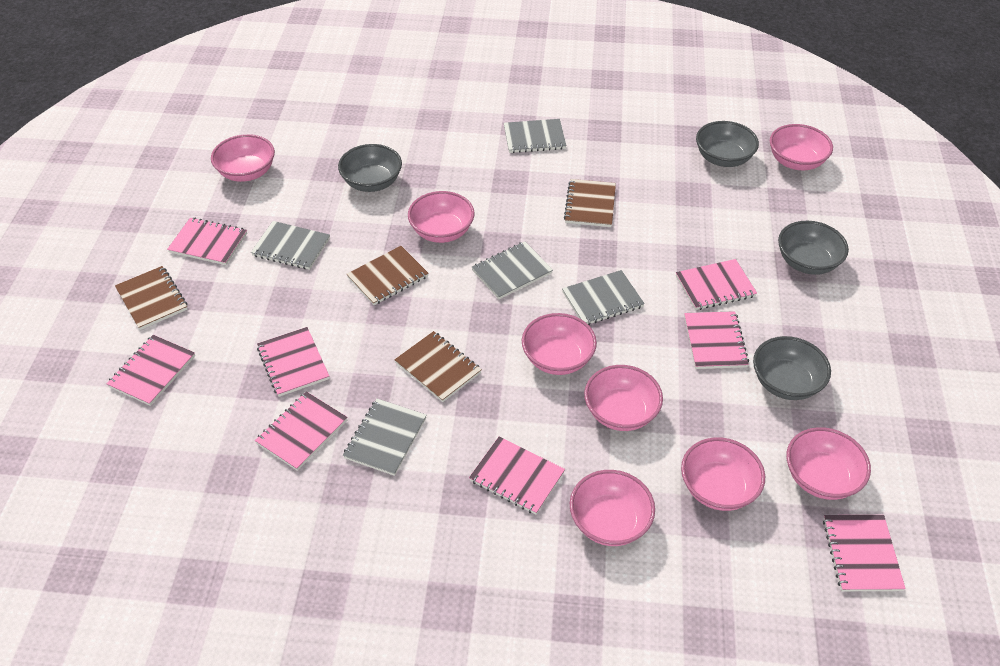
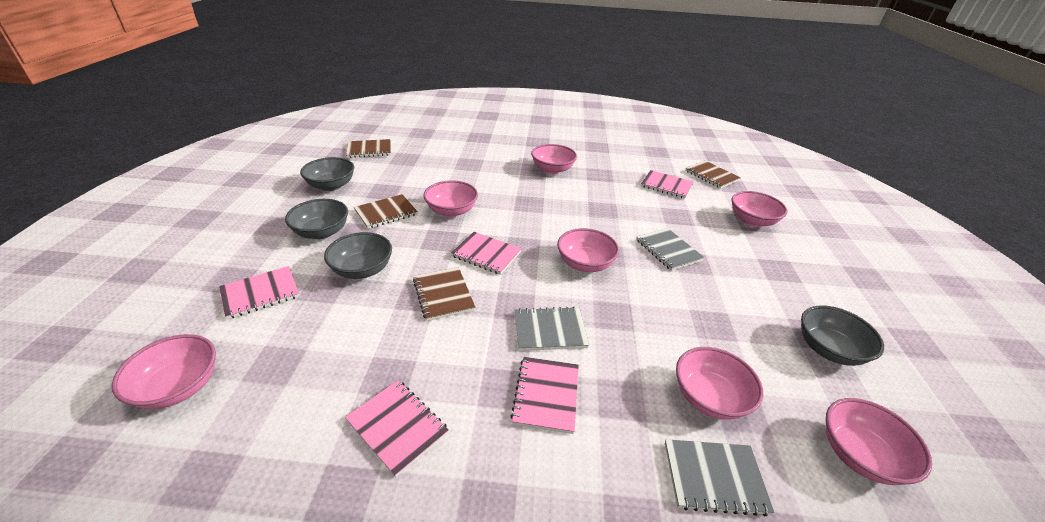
grey notebook: 5 -> 3
pink bowl: 8 -> 7
pink notebook: 8 -> 5

